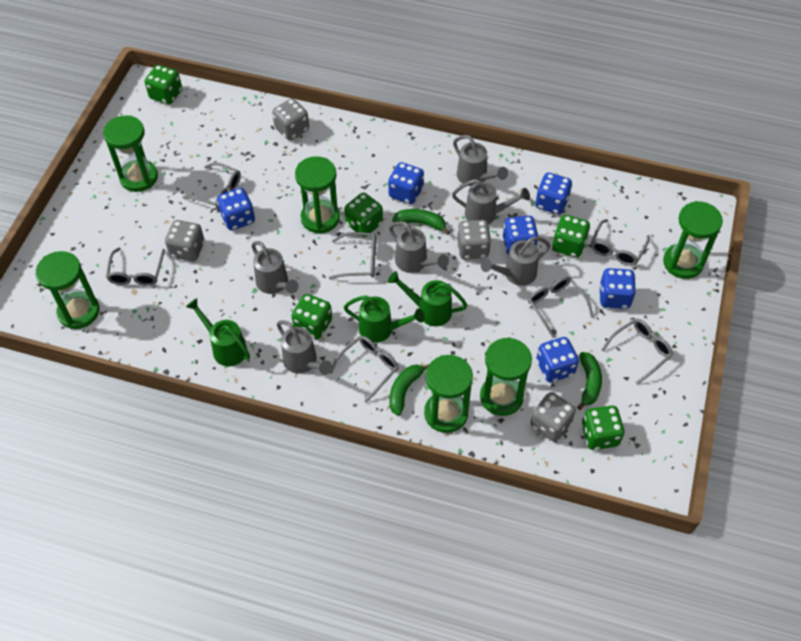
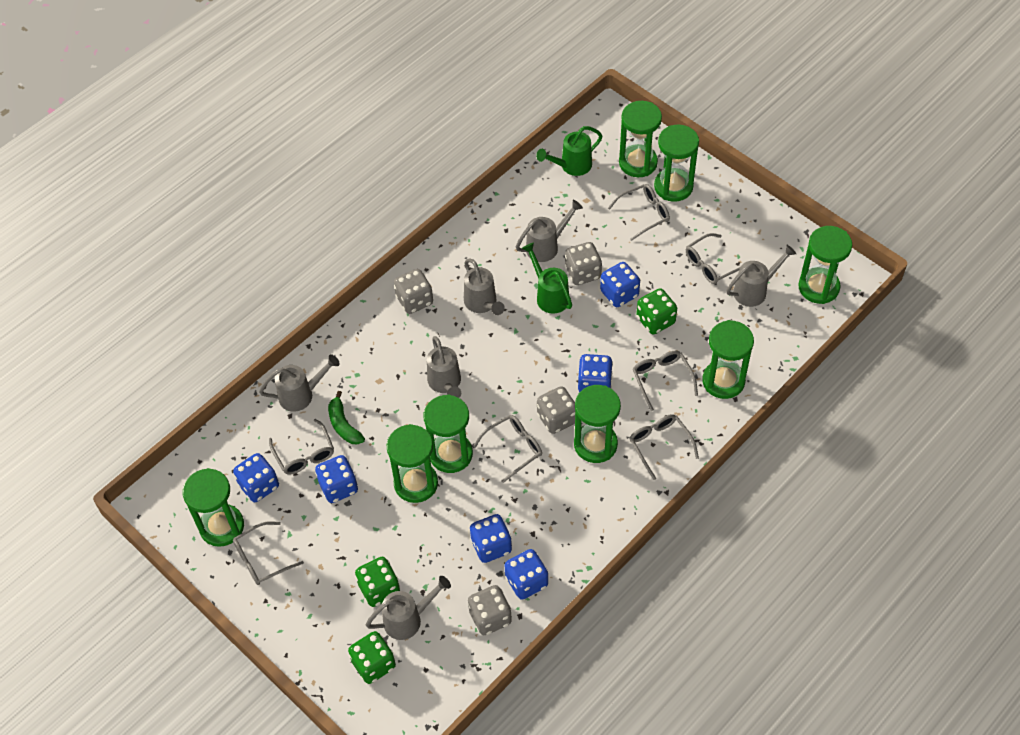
green banana: 3 -> 1
green dice: 5 -> 3
green hourglass: 6 -> 8
green watering can: 3 -> 2

